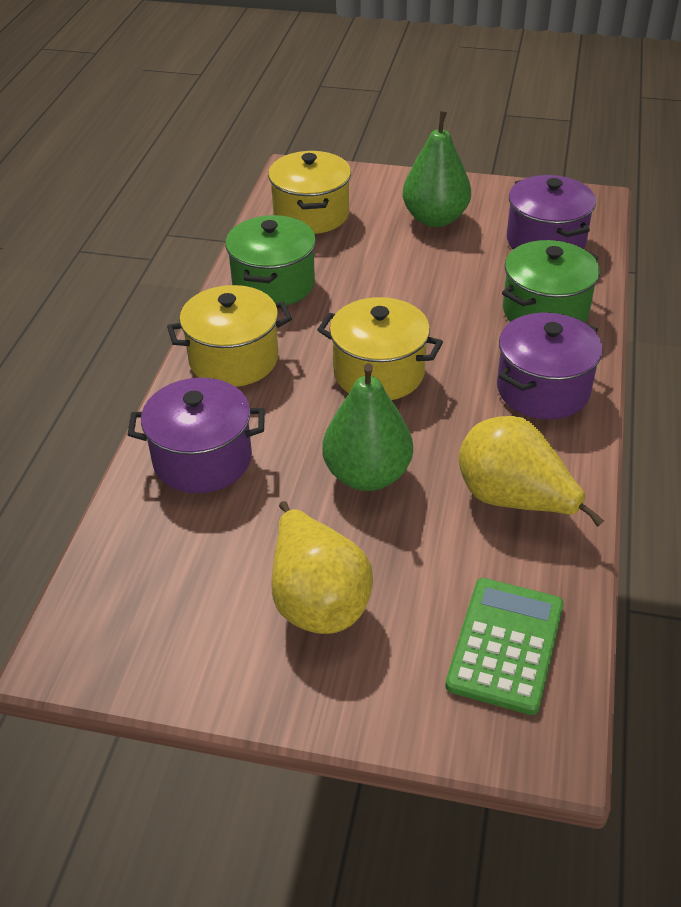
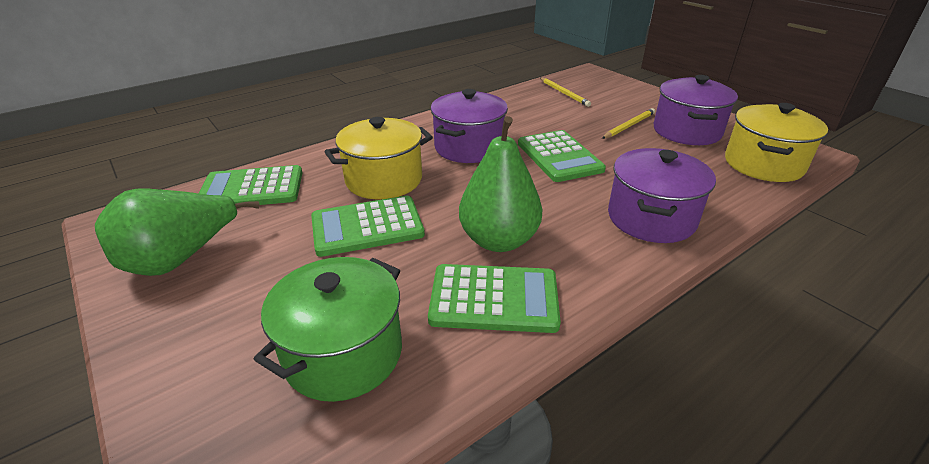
green calculator: 1 -> 4
green pot: 2 -> 1
yellow pear: 2 -> 0
yellow pencil: 0 -> 2
yellow pot: 3 -> 2

